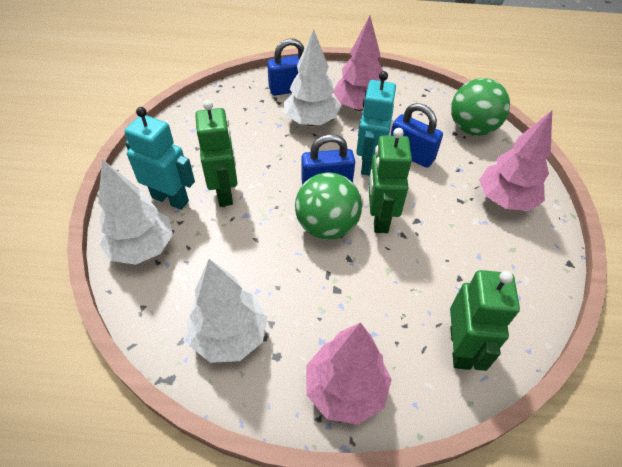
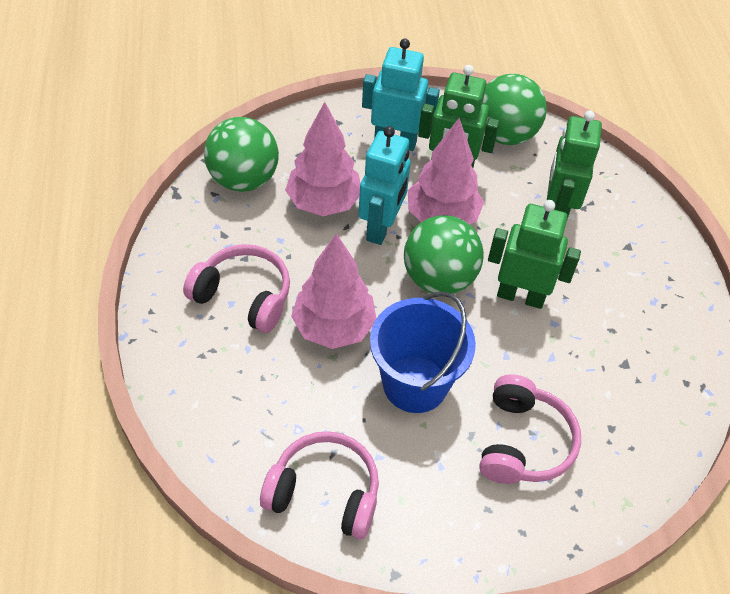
blue bucket: 0 -> 1
blue padlock: 3 -> 0
green ball: 2 -> 3
pink headphones: 0 -> 3
white tree: 3 -> 0

